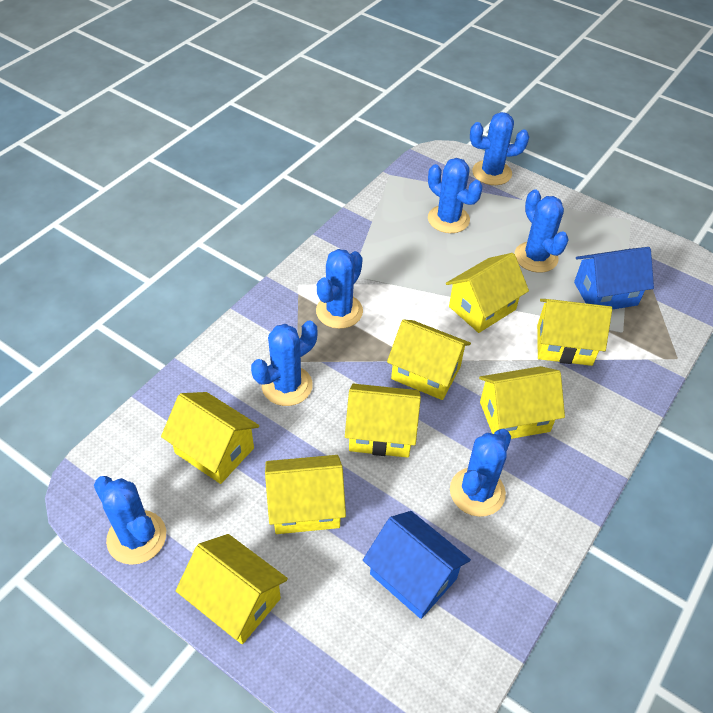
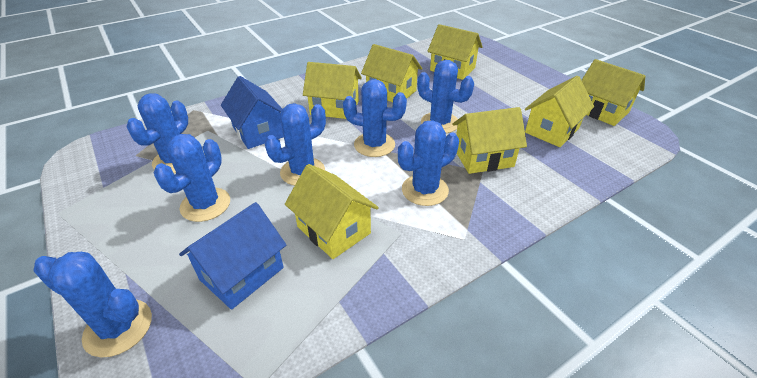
yellow house: 8 -> 7

